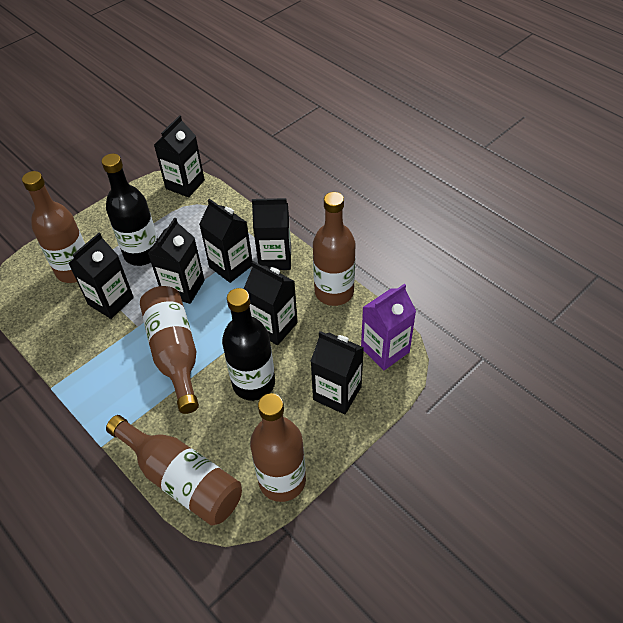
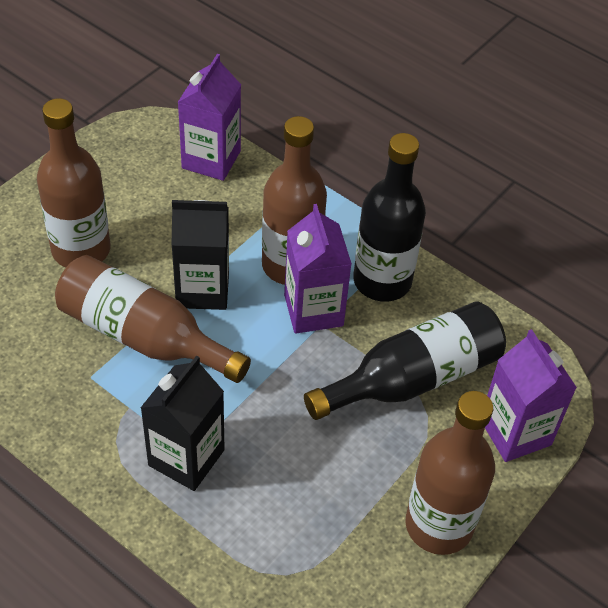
black carton: 7 -> 2
brown bottle: 5 -> 4
purple carton: 1 -> 3

